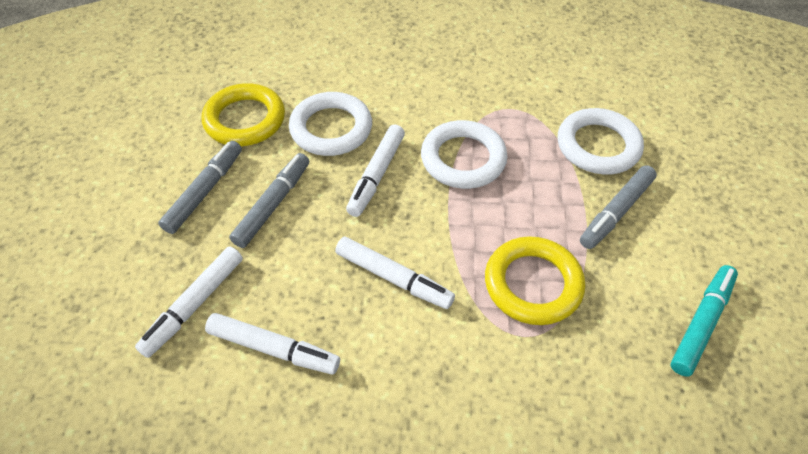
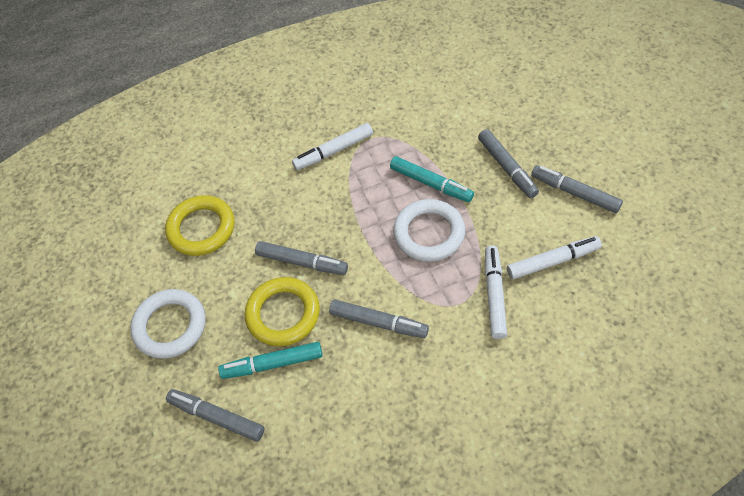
grey marker: 3 -> 5
turquoise marker: 1 -> 2
white marker: 4 -> 3
white ring: 3 -> 2

